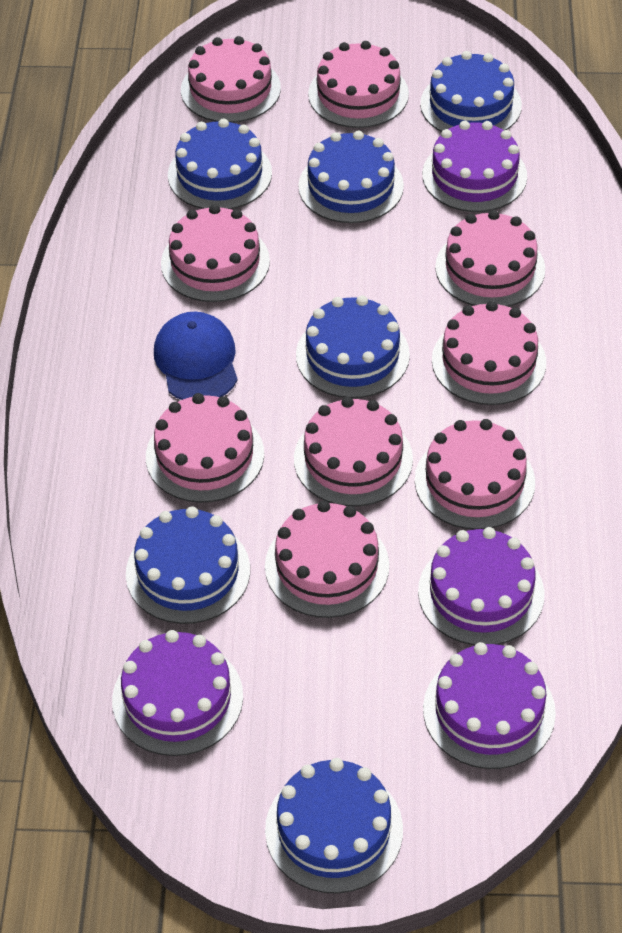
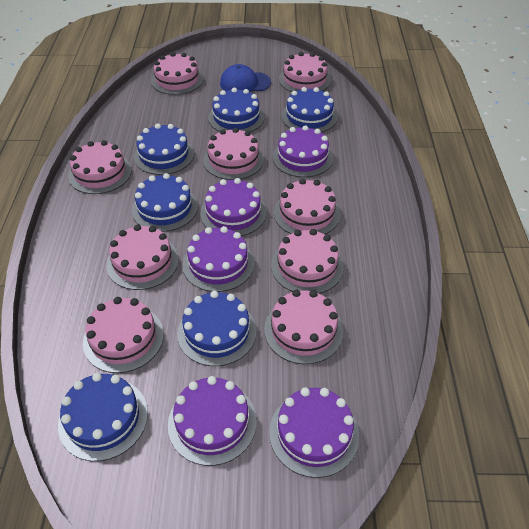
purple cake: 4 -> 5

